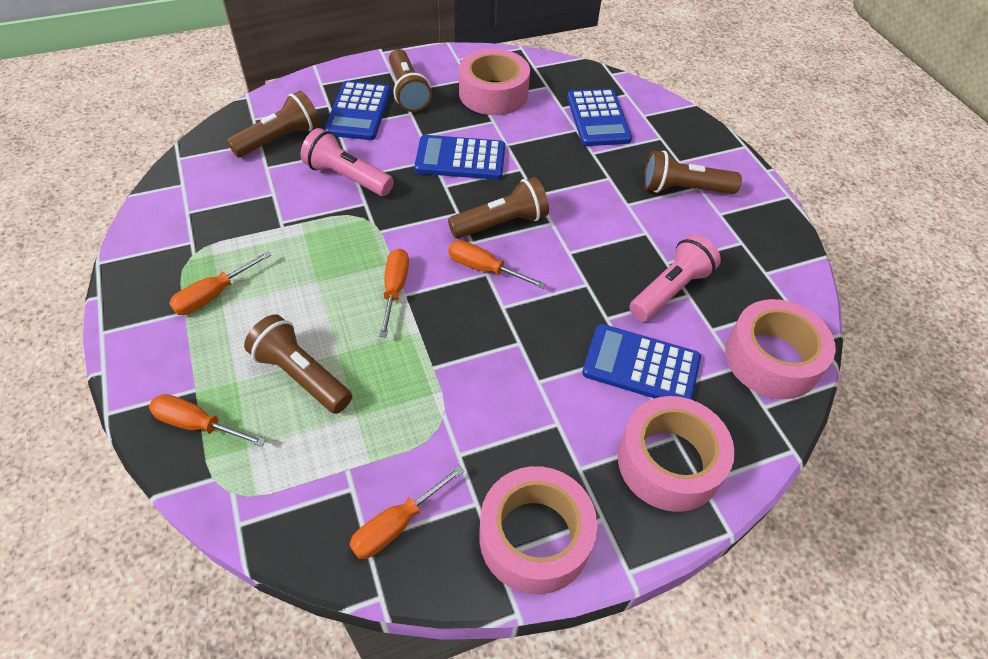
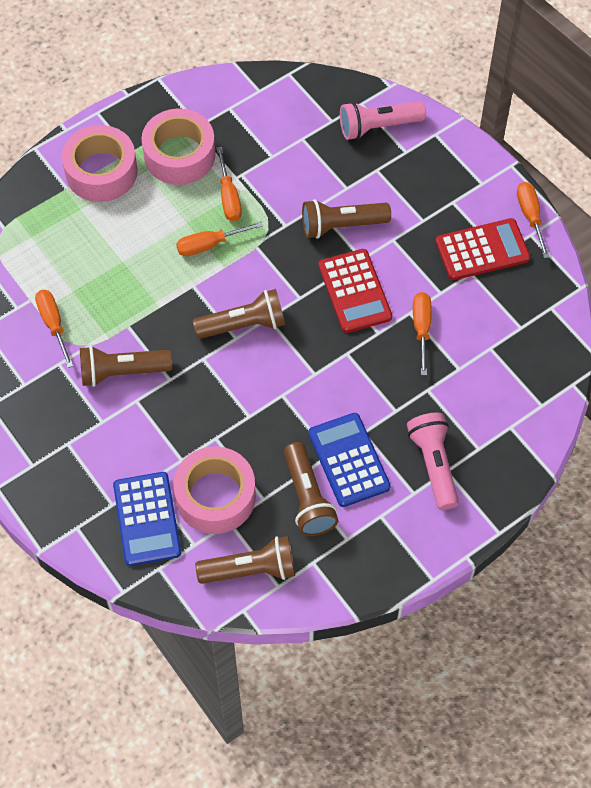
blue calculator: 4 -> 2
pink tape: 4 -> 3
red calculator: 0 -> 2

